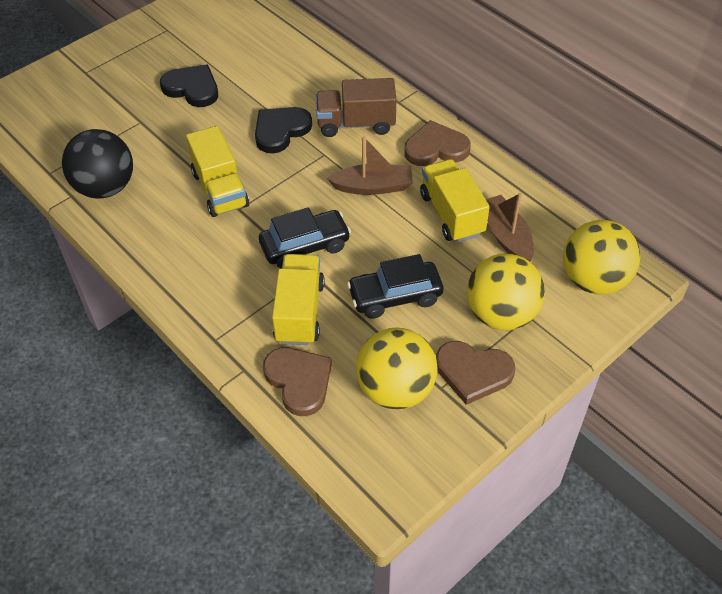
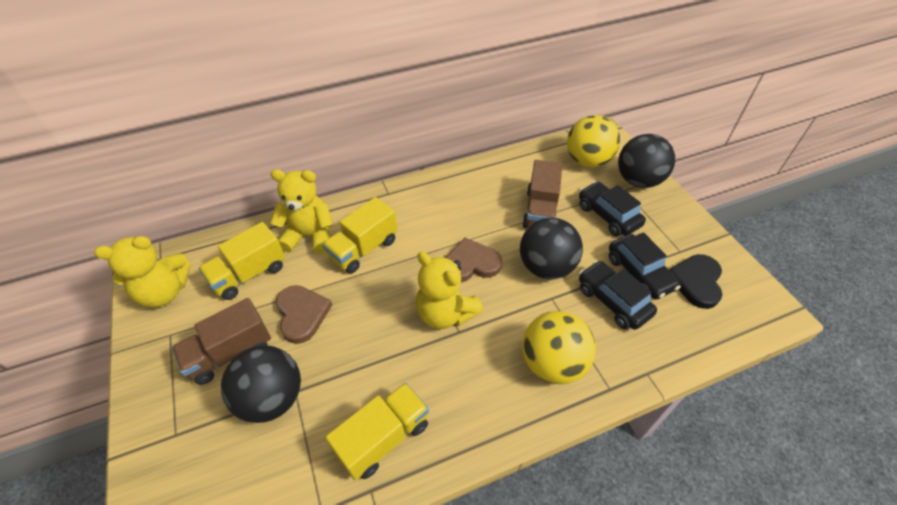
black ball: 1 -> 3
black car: 2 -> 3
black heart: 2 -> 1
brown boat: 2 -> 0
brown heart: 3 -> 2
brown truck: 1 -> 2
yellow ball: 3 -> 2
yellow teddy bear: 0 -> 3

